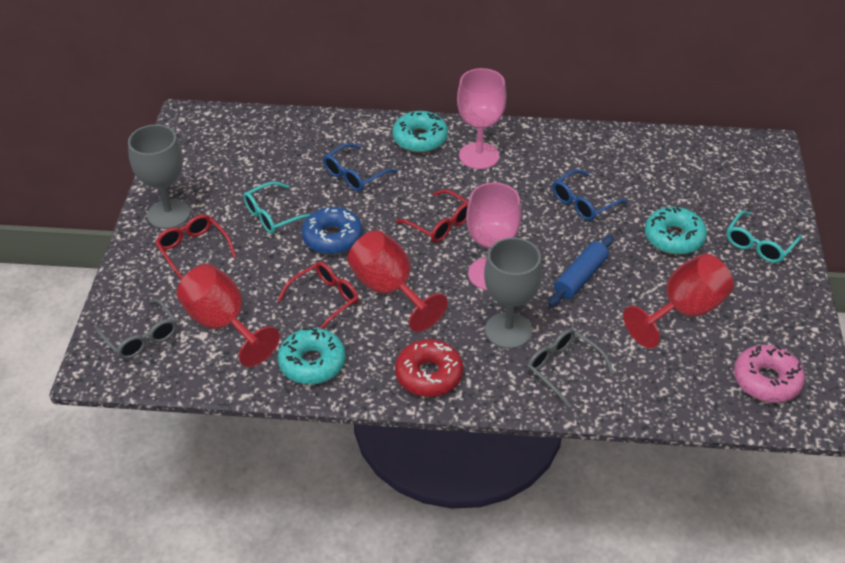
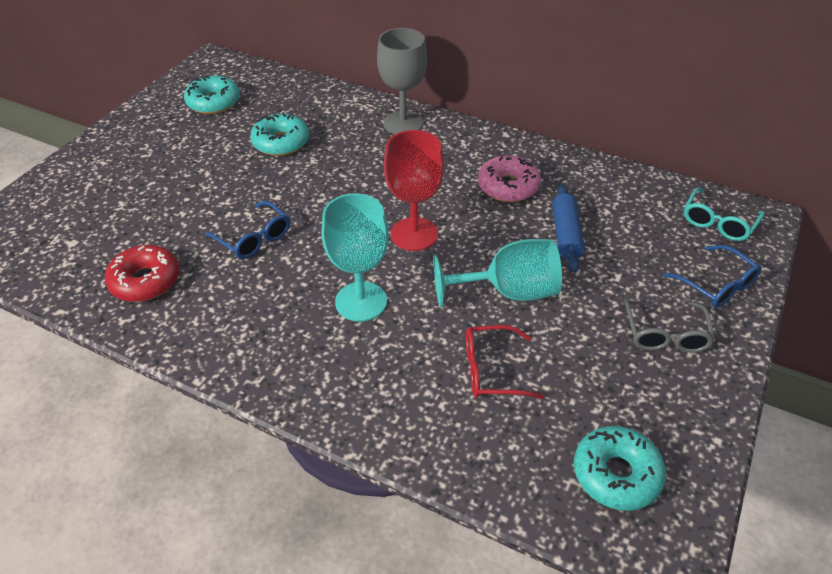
blue donut: 1 -> 0
grey glasses: 2 -> 1
grey goblet: 2 -> 1
pink goblet: 2 -> 0
red glasses: 3 -> 1
red goblet: 3 -> 1
turquoise glasses: 2 -> 1
turquoise goblet: 0 -> 2

